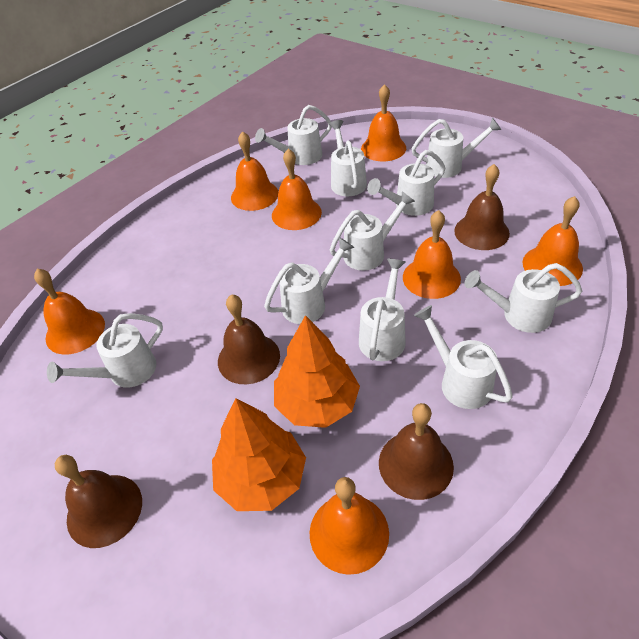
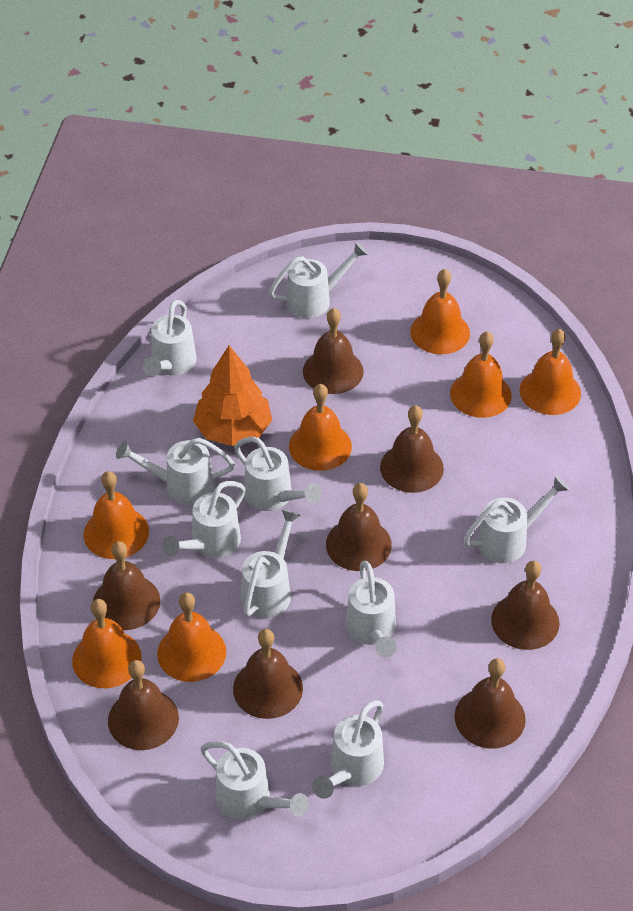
brown bell: 4 -> 8
orange tree: 2 -> 1

